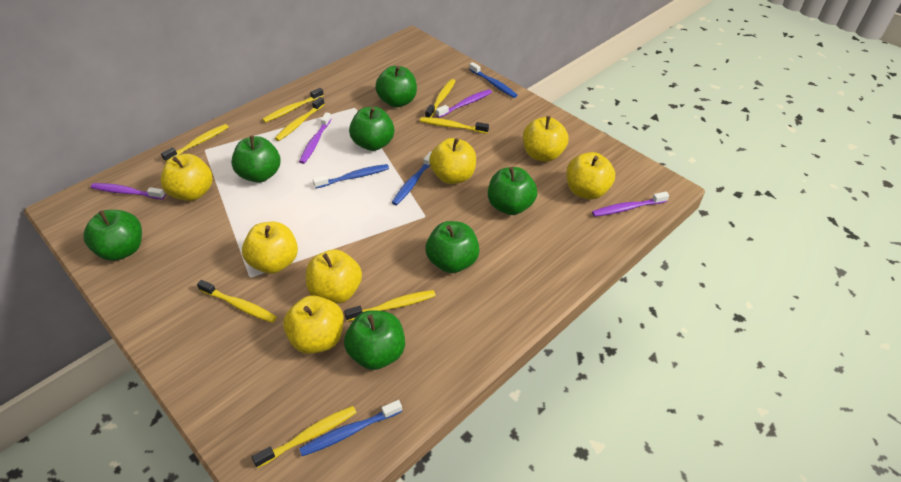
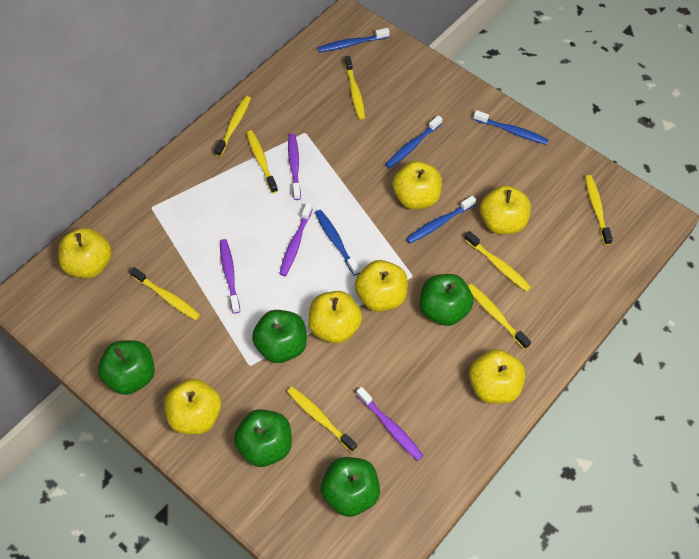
blue toothbrush: 4 -> 5
green apple: 7 -> 5

